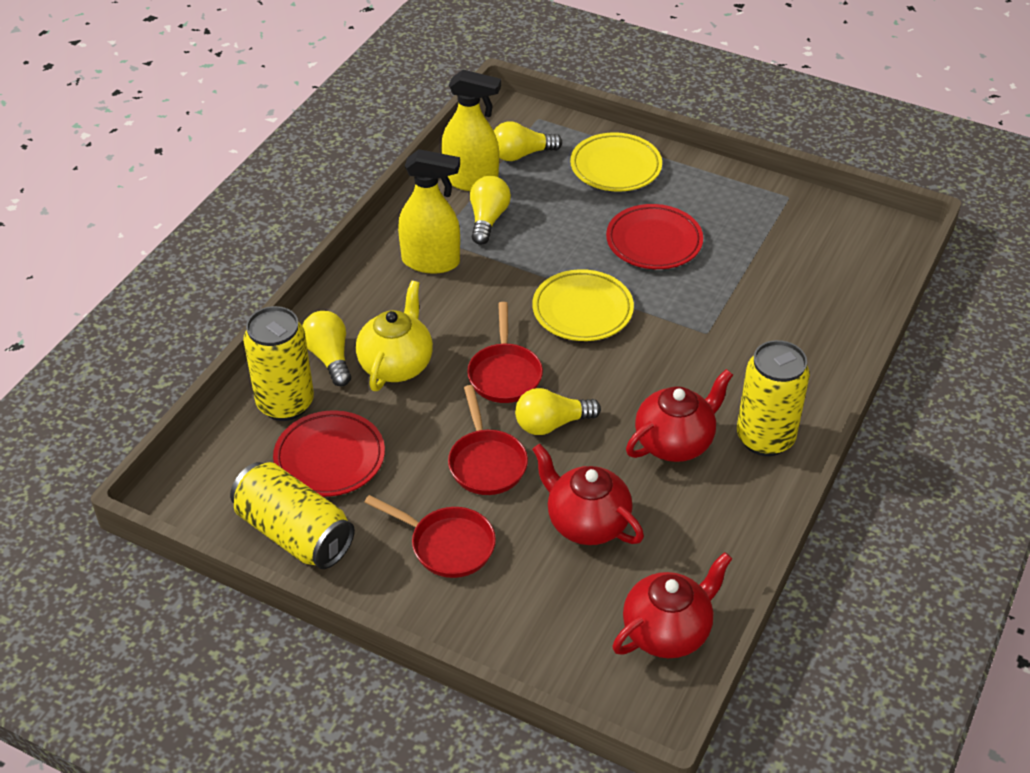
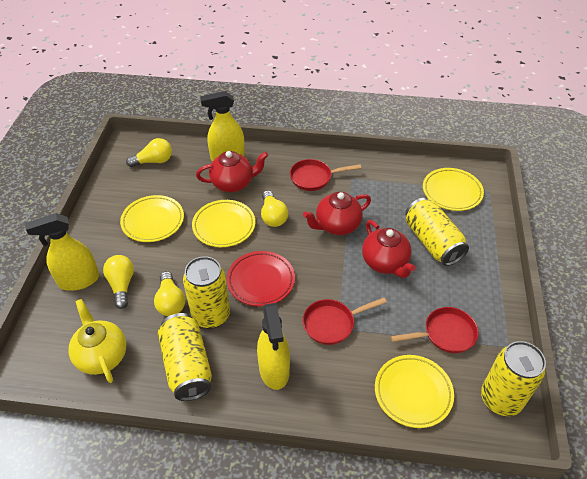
red plate: 2 -> 1
yellow can: 3 -> 4
yellow plate: 2 -> 4
yellow spray bottle: 2 -> 3

